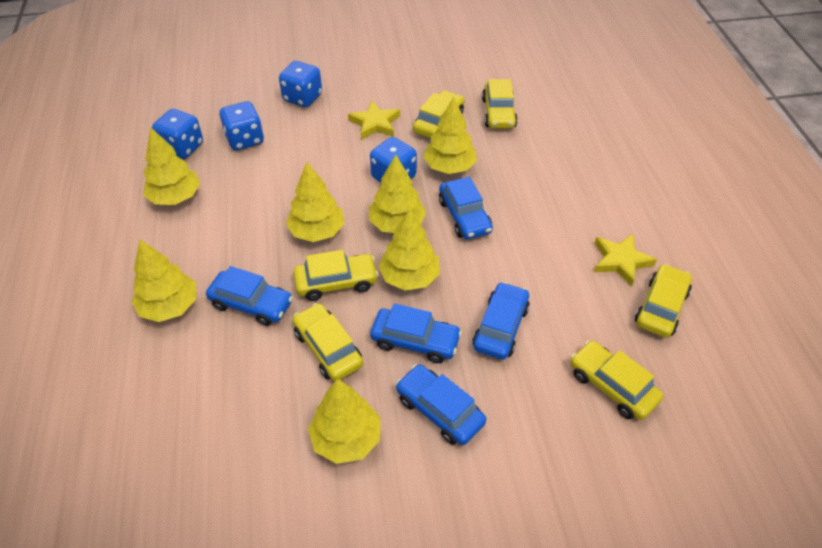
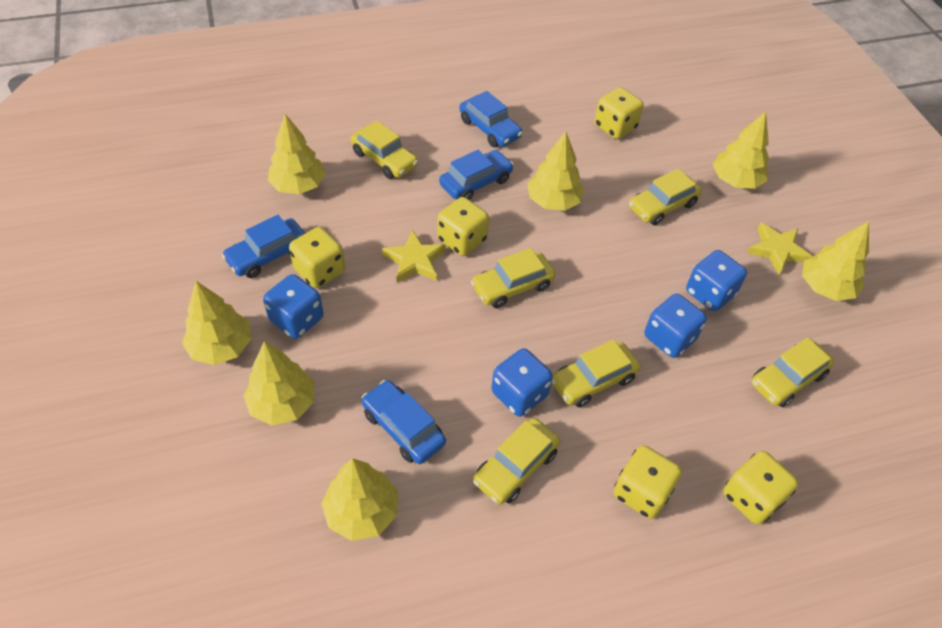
blue car: 5 -> 4
yellow dice: 0 -> 5

